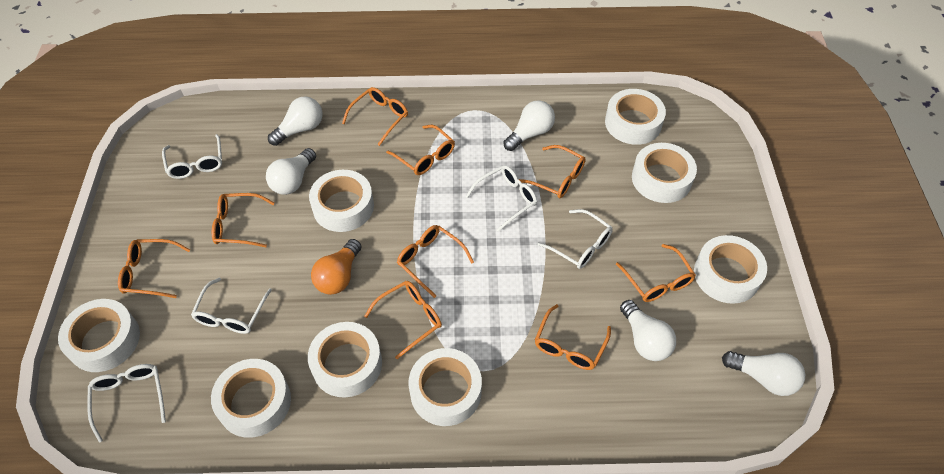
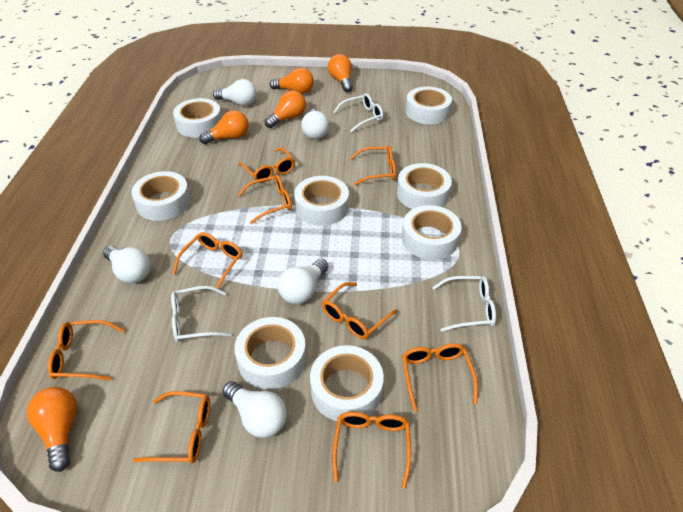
orange light bulb: 1 -> 5
white glasses: 5 -> 3

